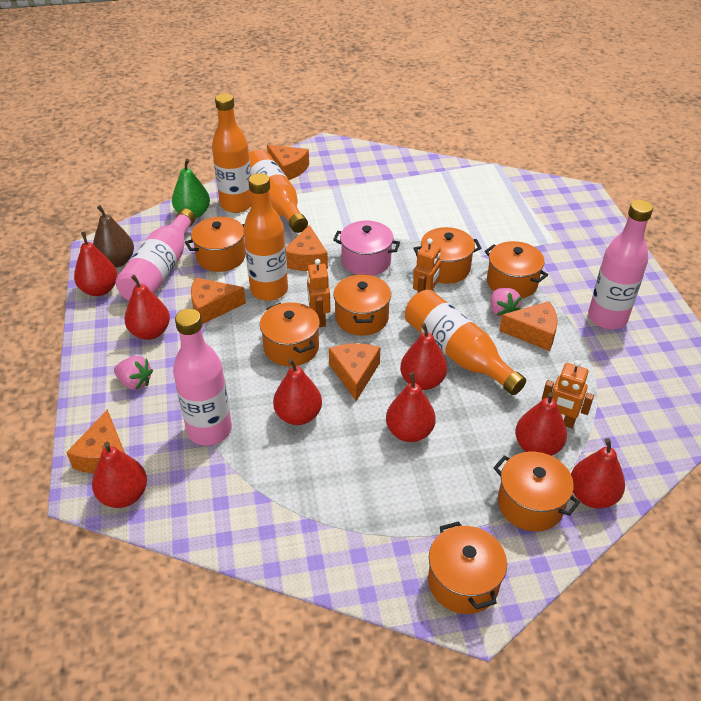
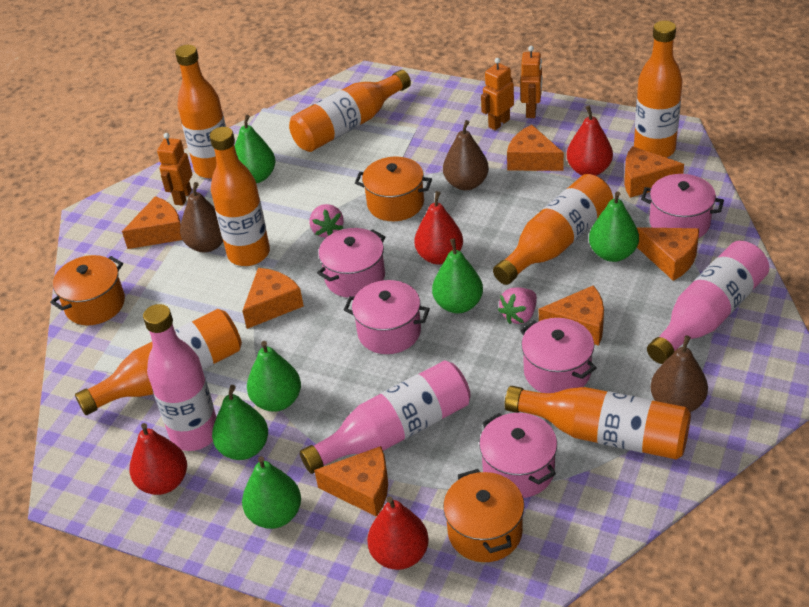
brown pear: 1 -> 3
green pear: 1 -> 6
orange bottle: 4 -> 7
orange cheese: 6 -> 7
orange pot: 7 -> 3
pink pot: 1 -> 5
red pear: 8 -> 4

